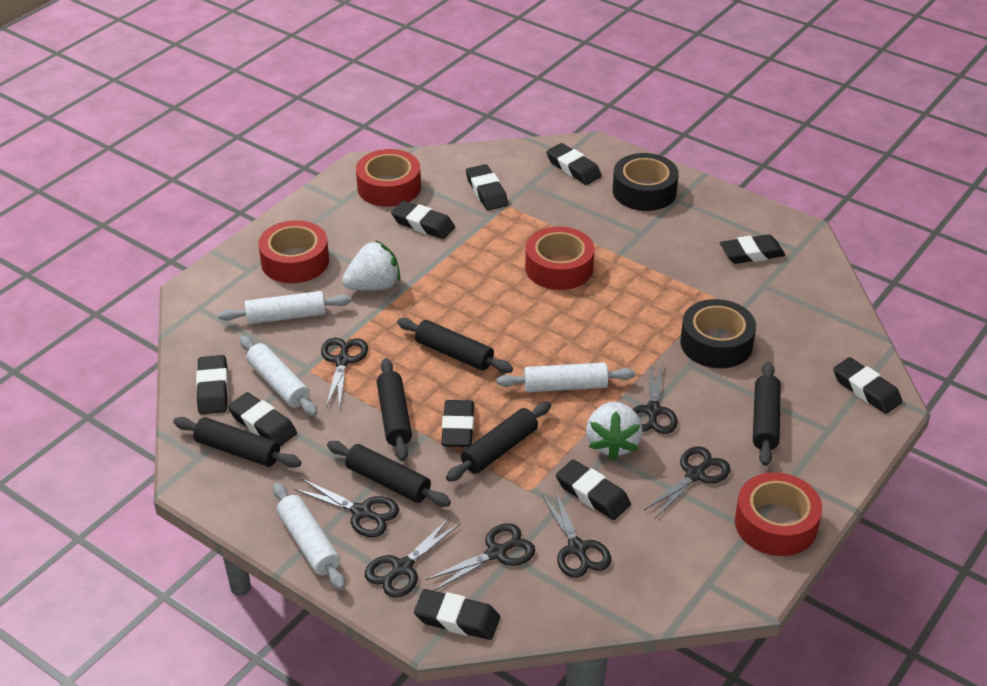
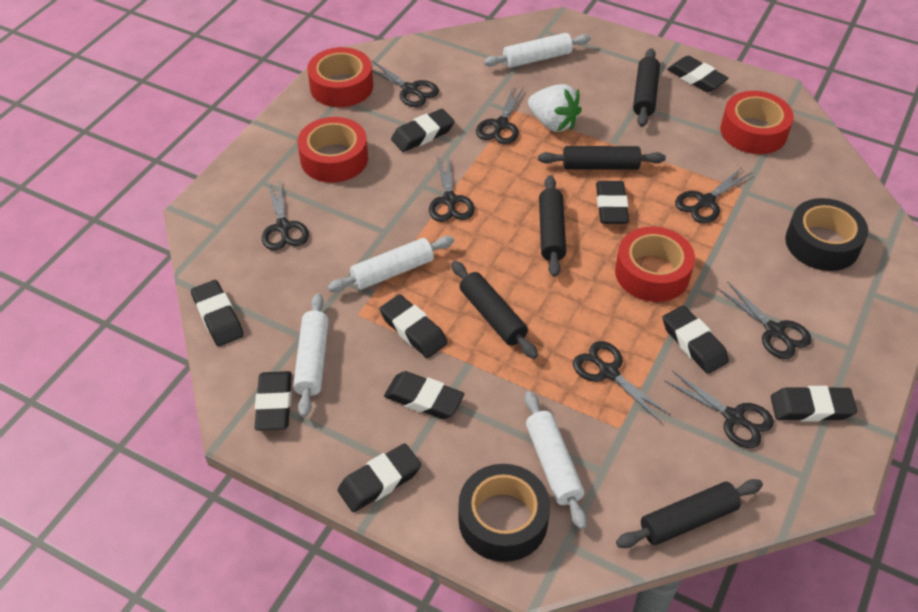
black rolling pin: 6 -> 5
black scissors: 7 -> 8
white strawberry: 2 -> 1

